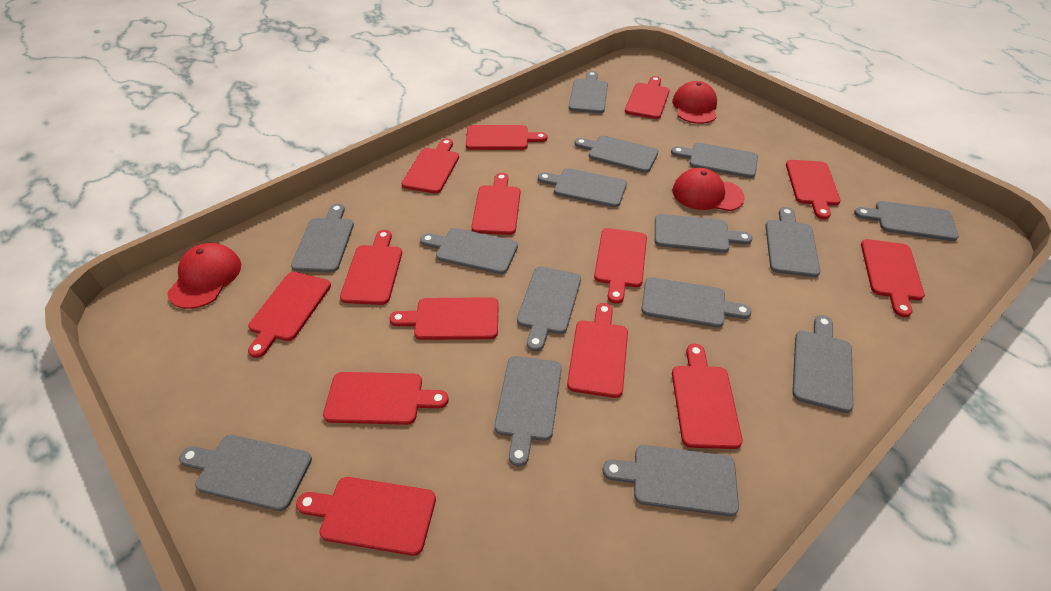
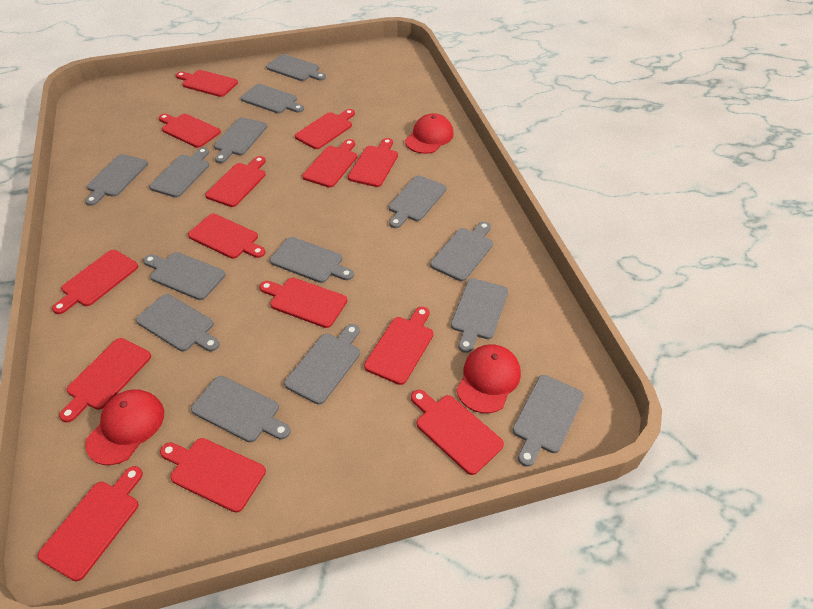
grey cutting board: 15 -> 14

